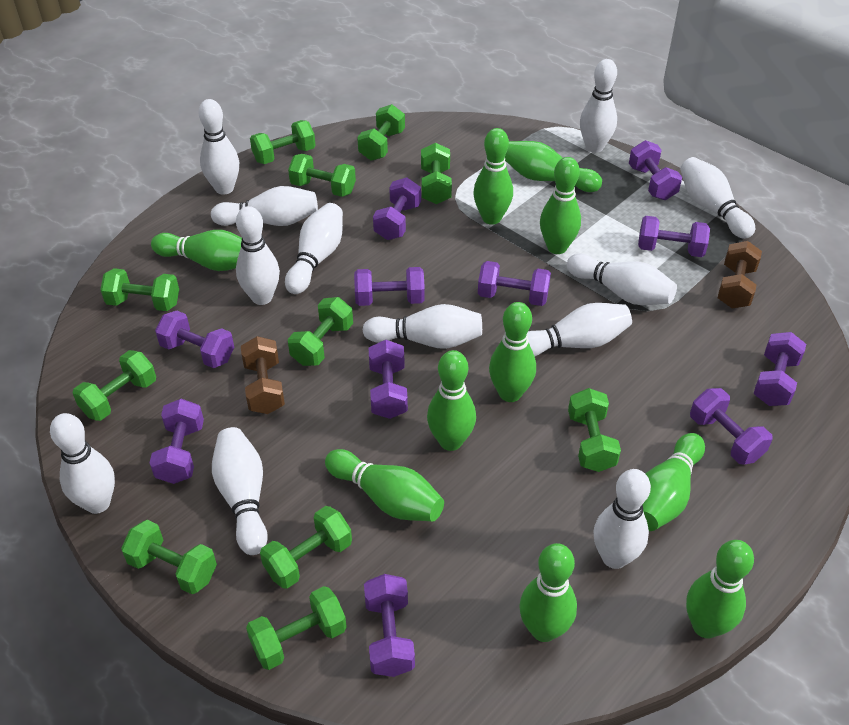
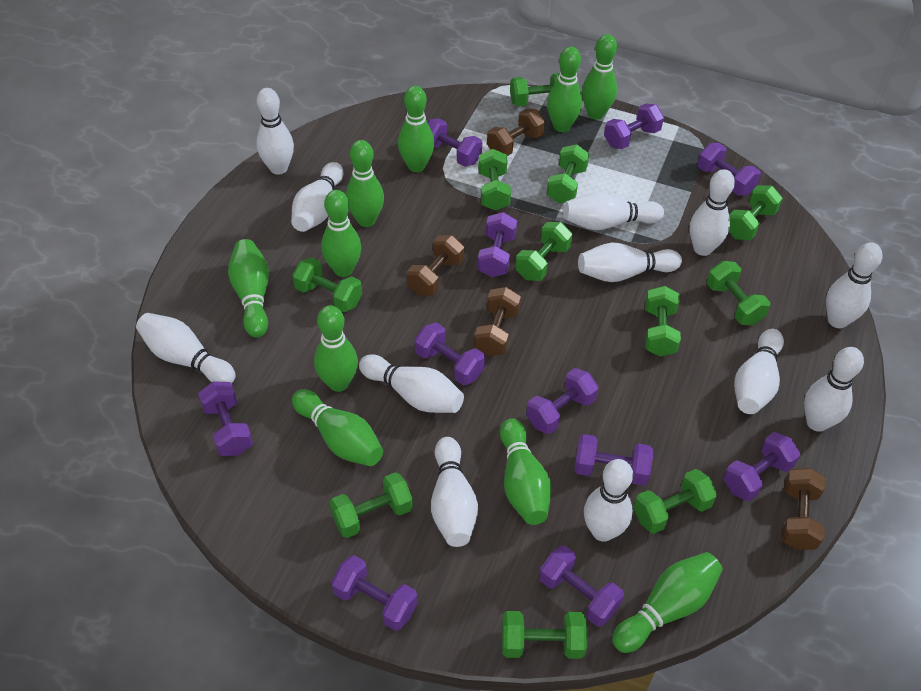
brown dumbbell: 2 -> 4

